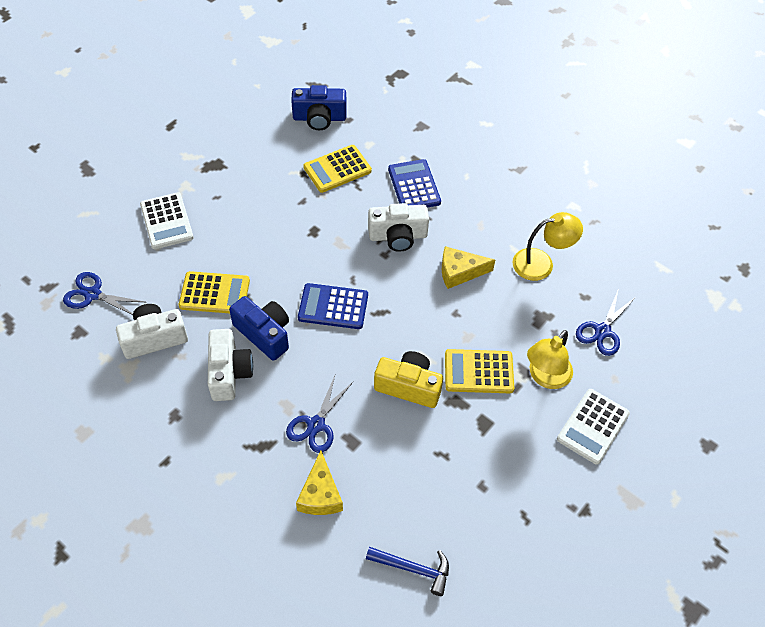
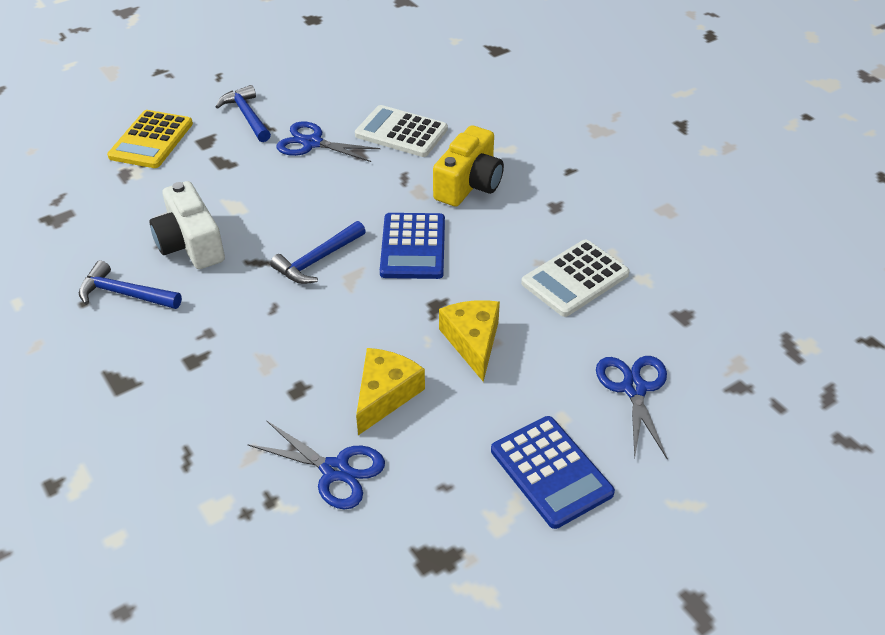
blue camera: 2 -> 0
blue hammer: 1 -> 3
white camera: 3 -> 1
yellow calculator: 3 -> 1
yellow lamp: 2 -> 0

